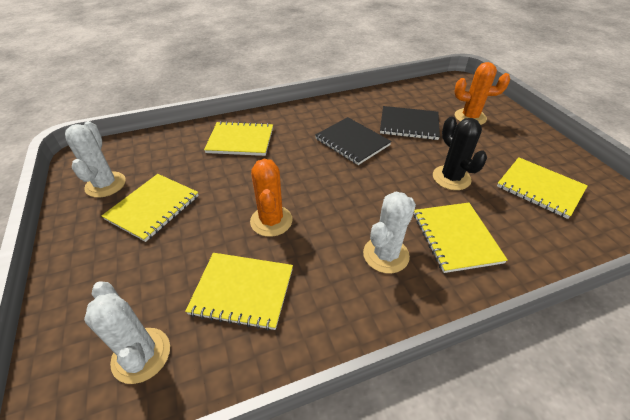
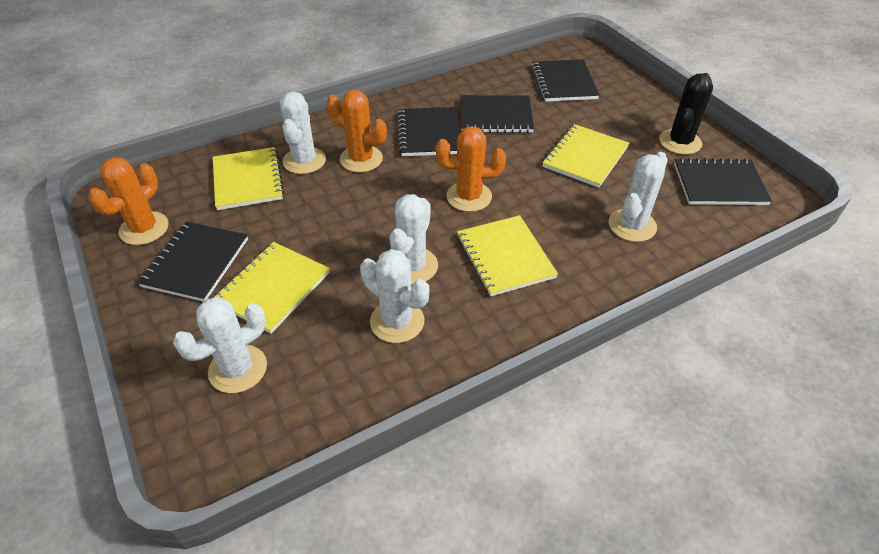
black notebook: 2 -> 5
orange cactus: 2 -> 3
white cactus: 3 -> 5
yellow notebook: 5 -> 4

